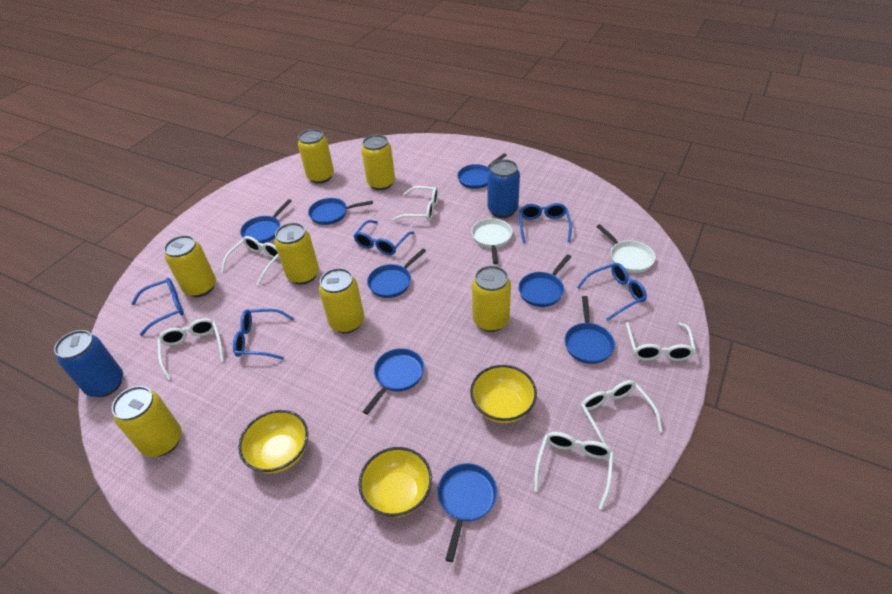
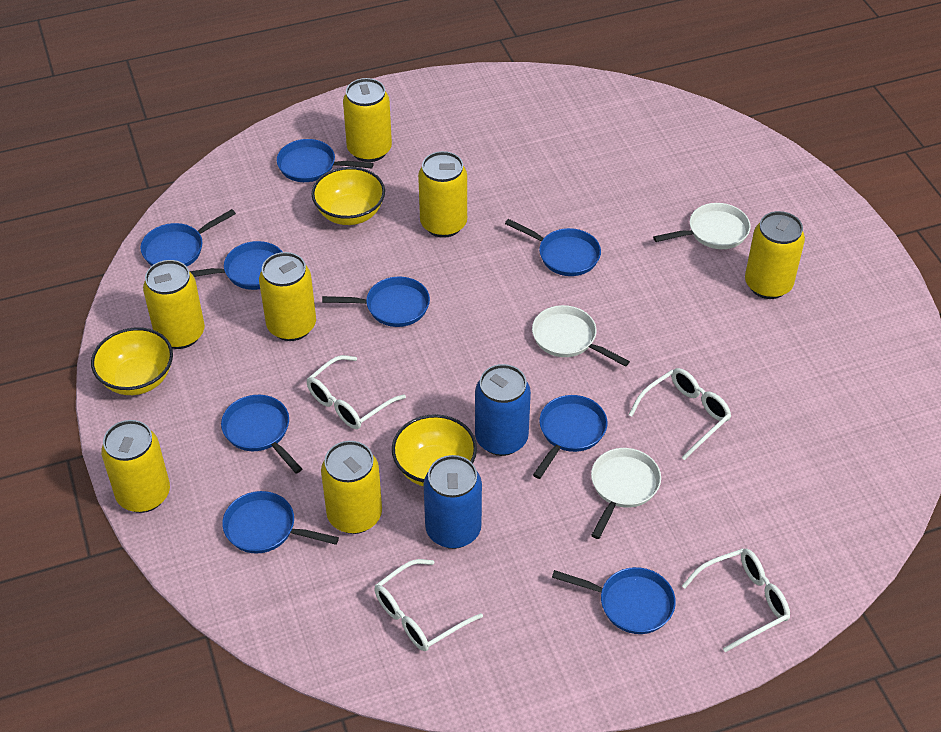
blue glasses: 5 -> 0
blue pan: 8 -> 9
white glasses: 6 -> 4
white pan: 2 -> 3

